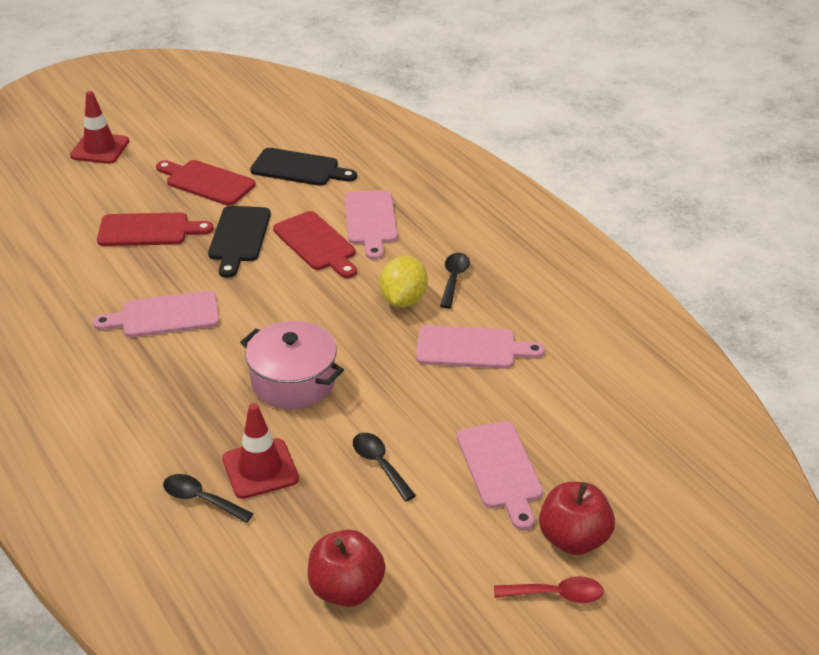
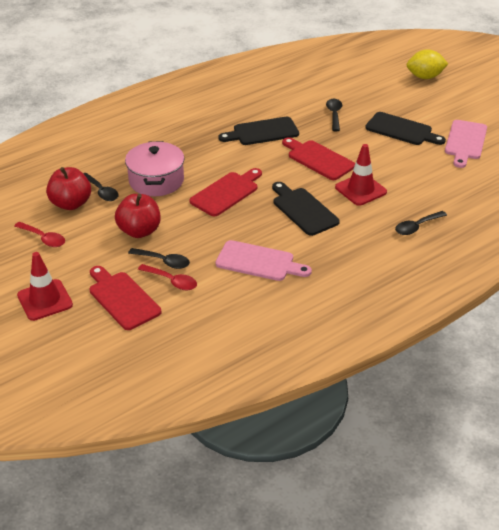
black cutting board: 2 -> 3
black spoon: 3 -> 4
pink cutting board: 4 -> 2
red spoon: 1 -> 2

